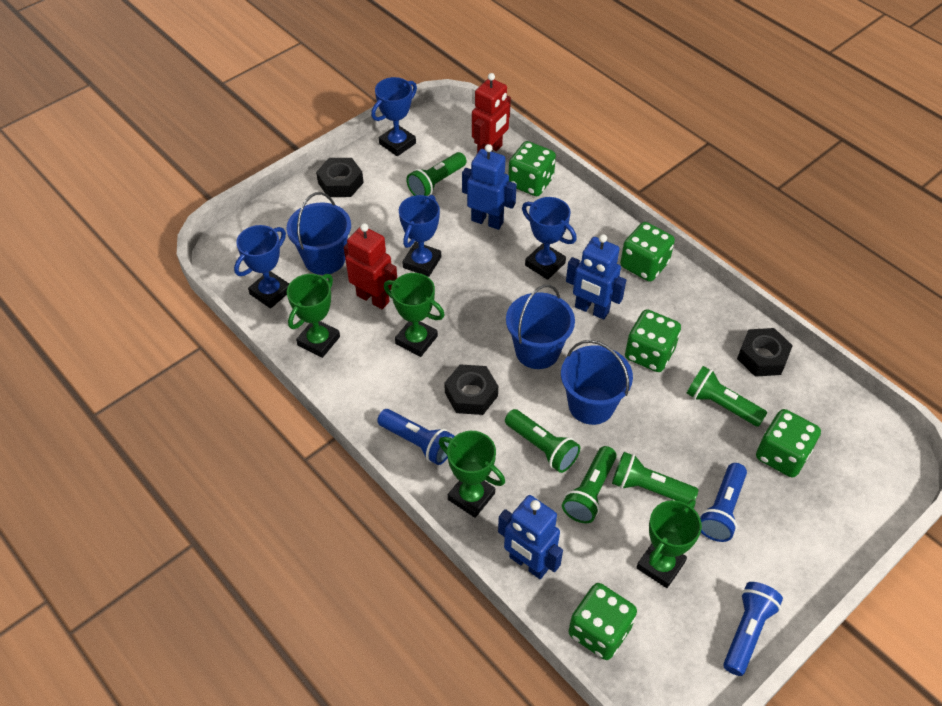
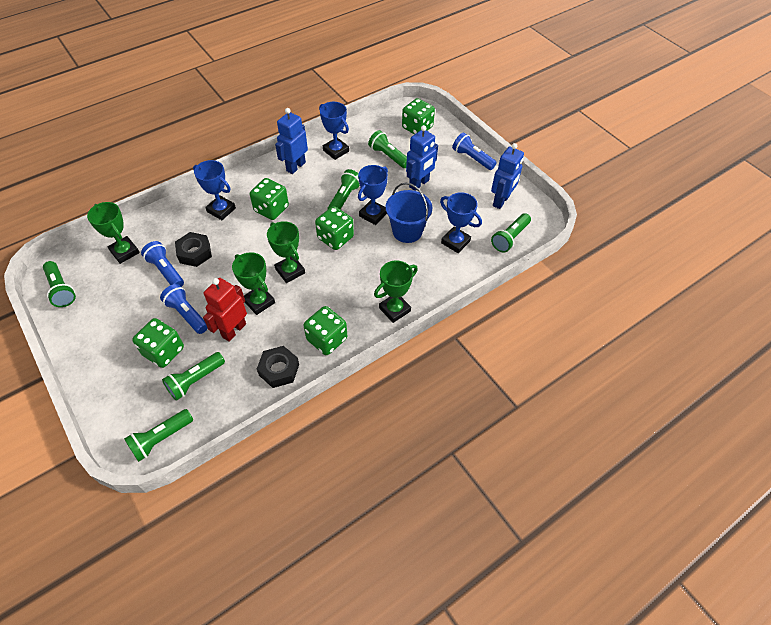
black nut: 3 -> 2
blue bucket: 3 -> 1
green flashlight: 5 -> 6
red robot: 2 -> 1

